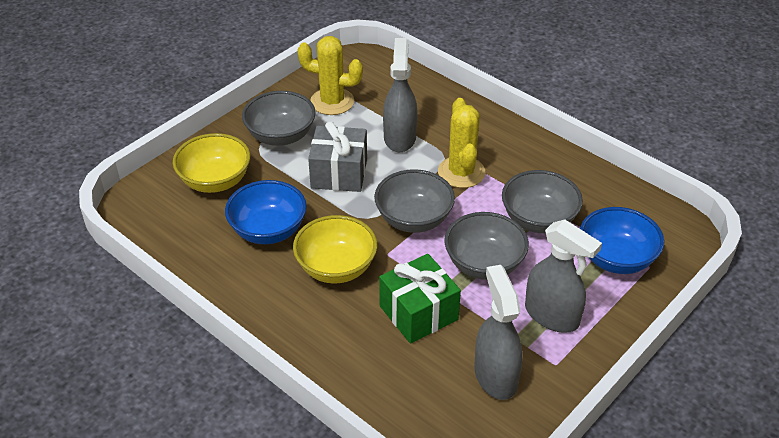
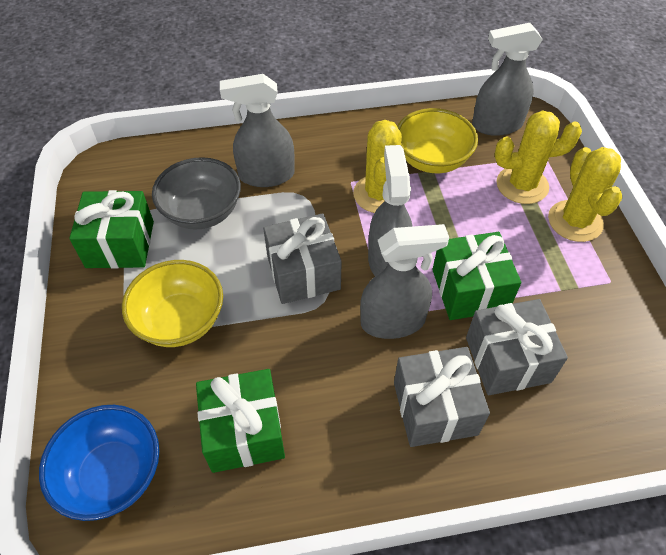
blue bowl: 2 -> 1
green gift: 1 -> 3
grey bowl: 4 -> 1
grey gift: 1 -> 3
grey spray bottle: 3 -> 4
yellow cactus: 2 -> 3

